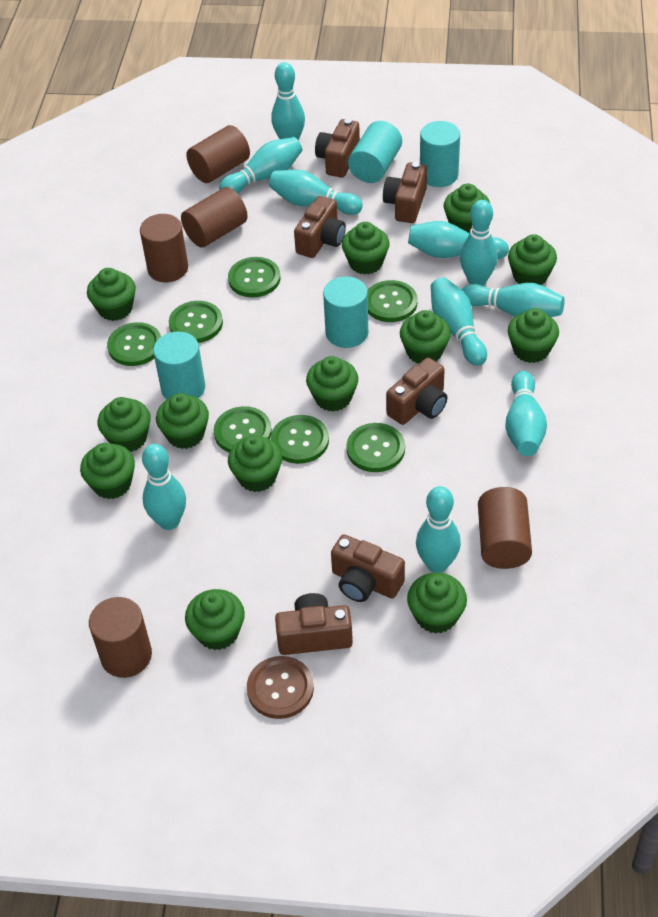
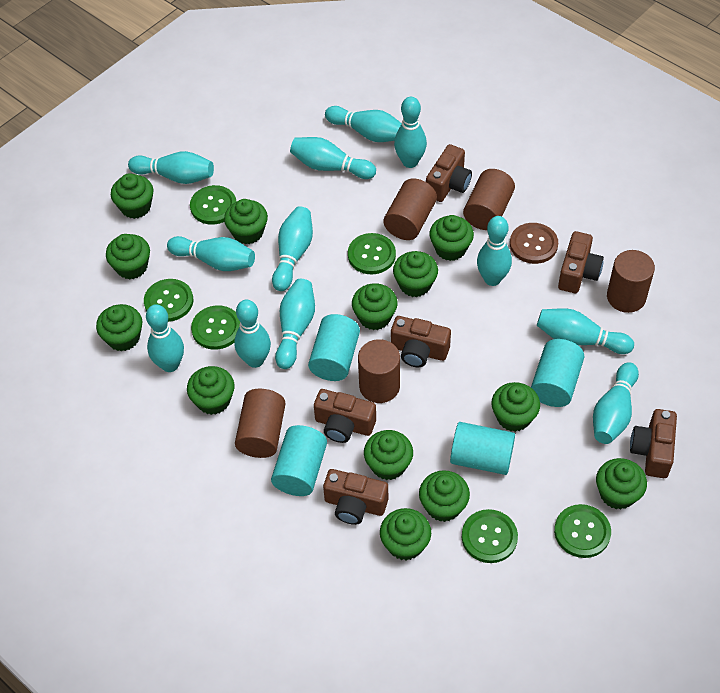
green button: 7 -> 6
turquoise bowling pin: 10 -> 12

